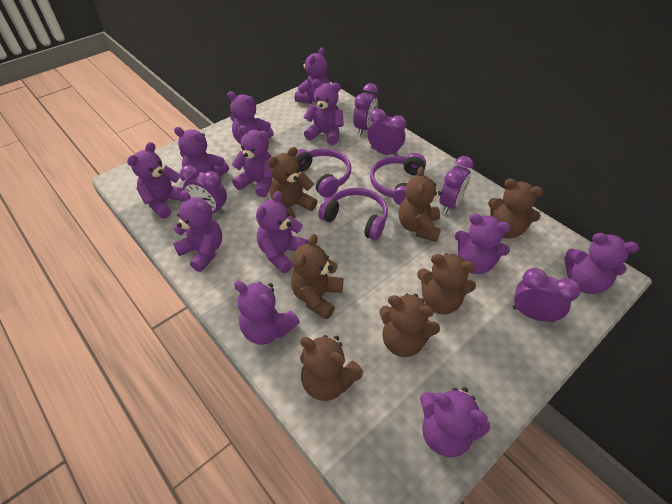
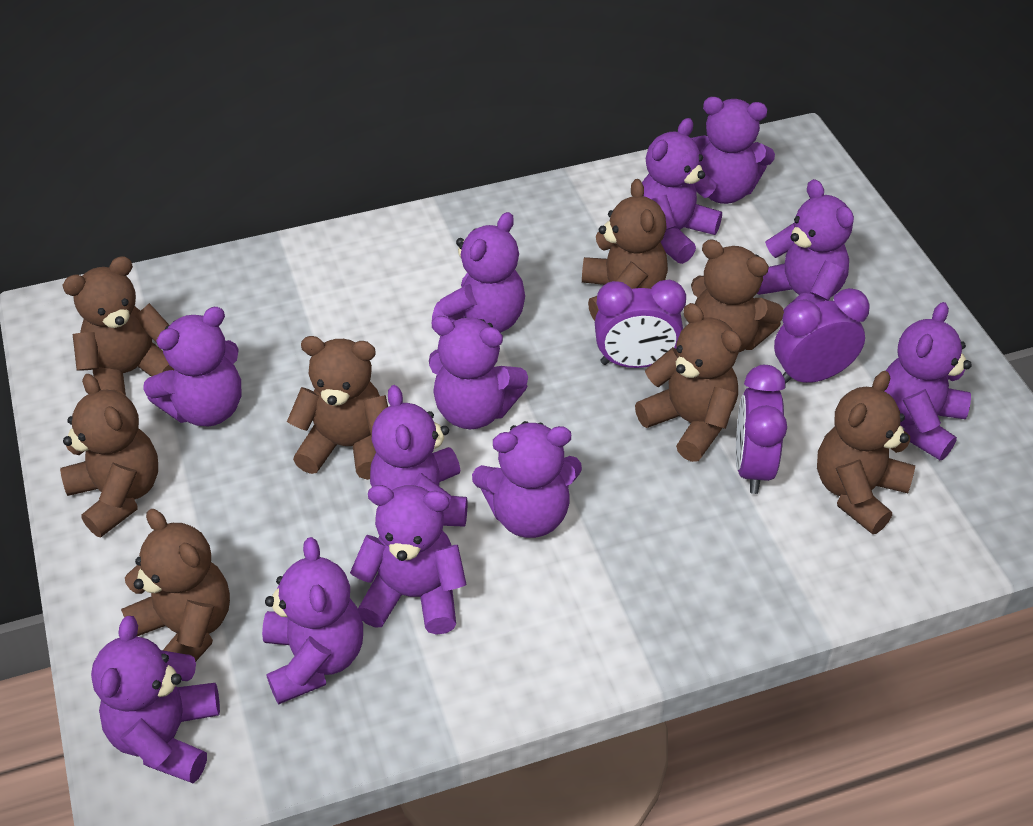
brown teddy bear: 7 -> 8
purple clock: 5 -> 3
purple headphones: 3 -> 0

